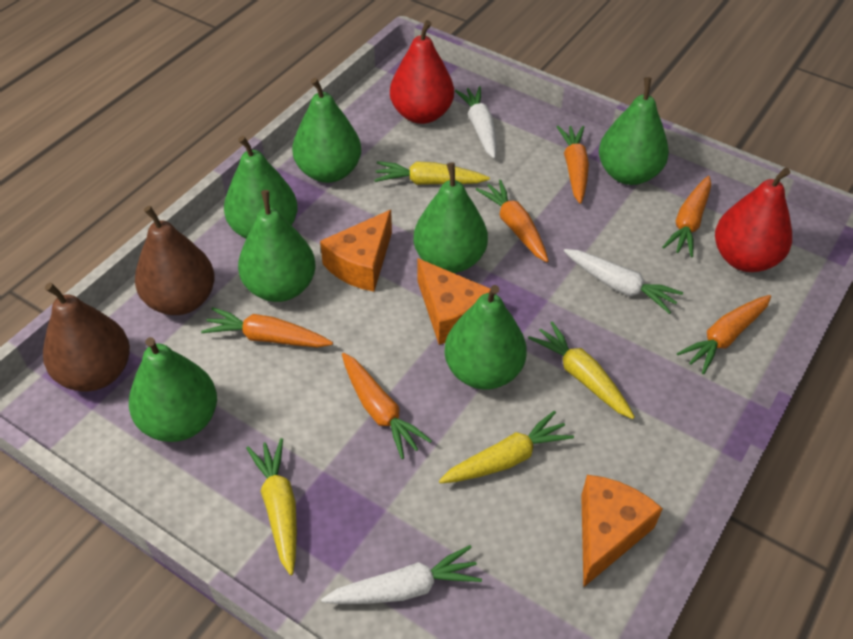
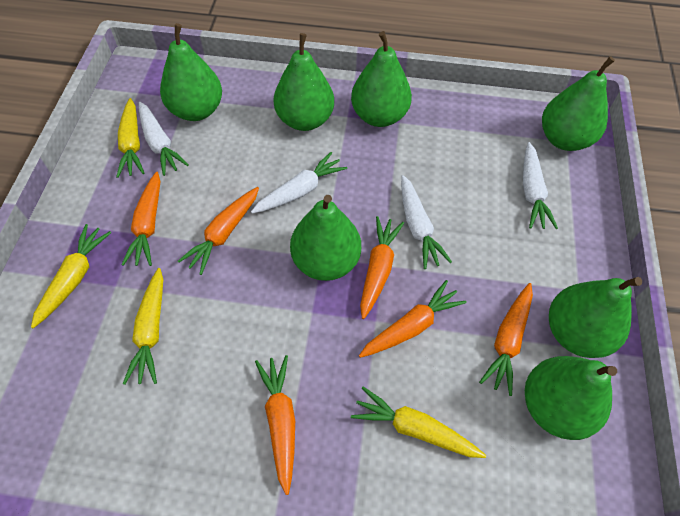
brown pear: 2 -> 0
orange cheese: 3 -> 0
red pear: 2 -> 0
white carrot: 3 -> 4

